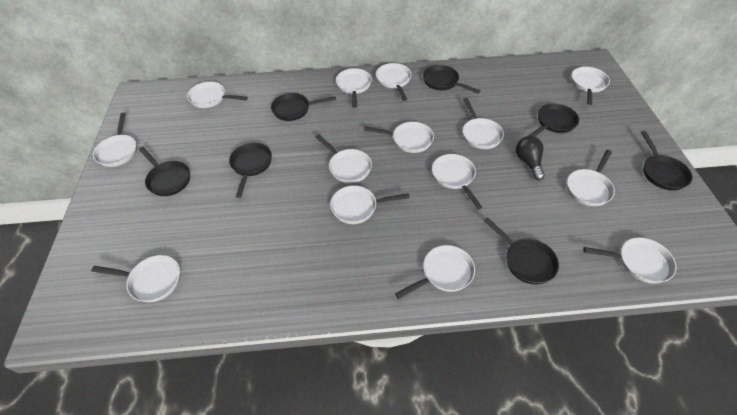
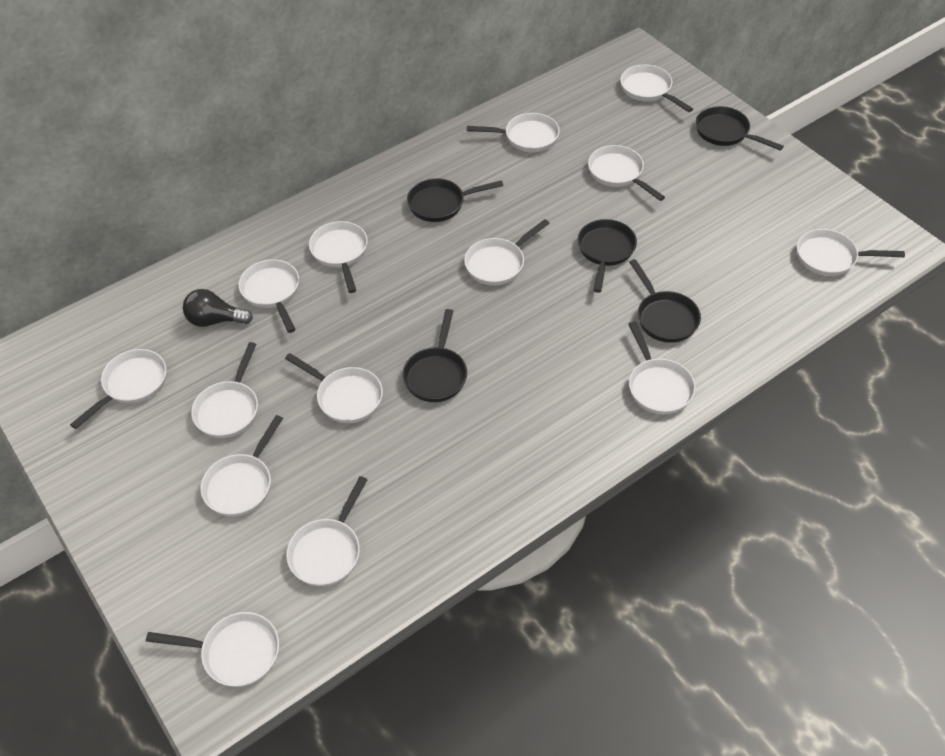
black pan: 7 -> 5

